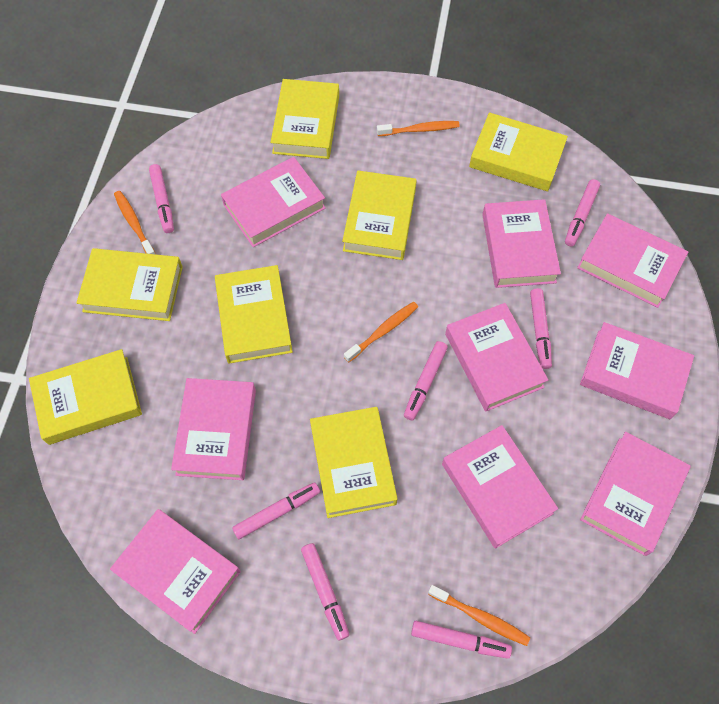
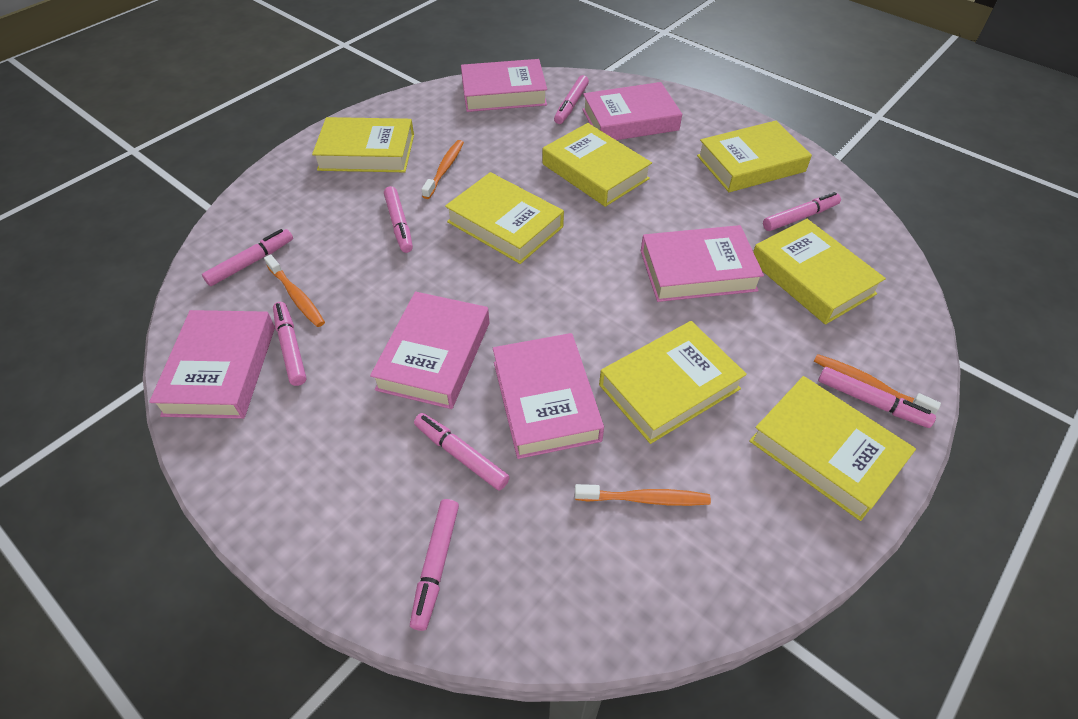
pink book: 9 -> 6
pink marker: 7 -> 8

